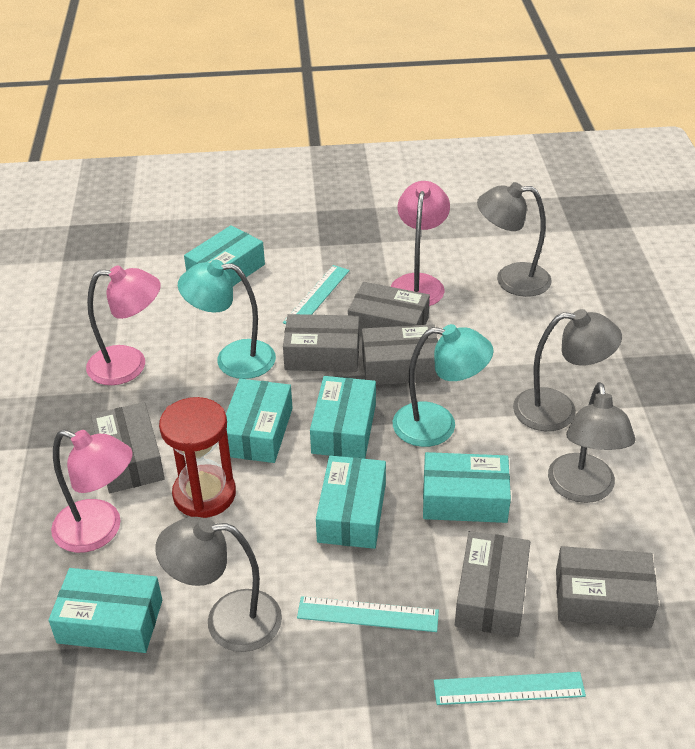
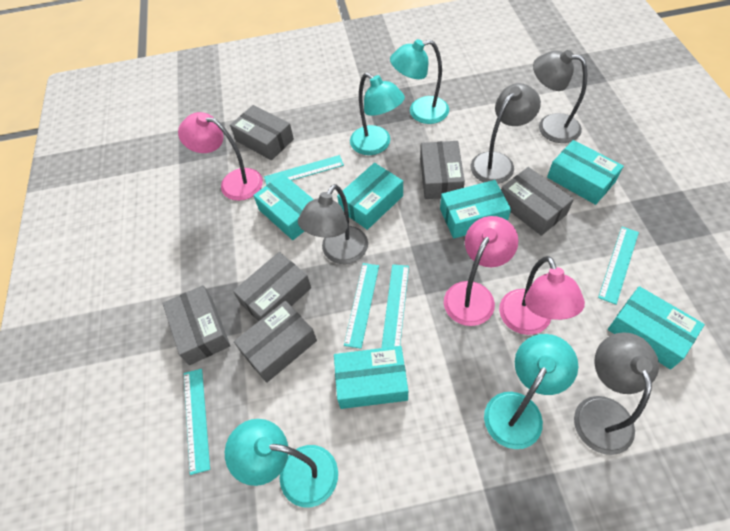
red hourglass: 1 -> 0
turquoise lamp: 2 -> 4
turquoise ruler: 3 -> 5

